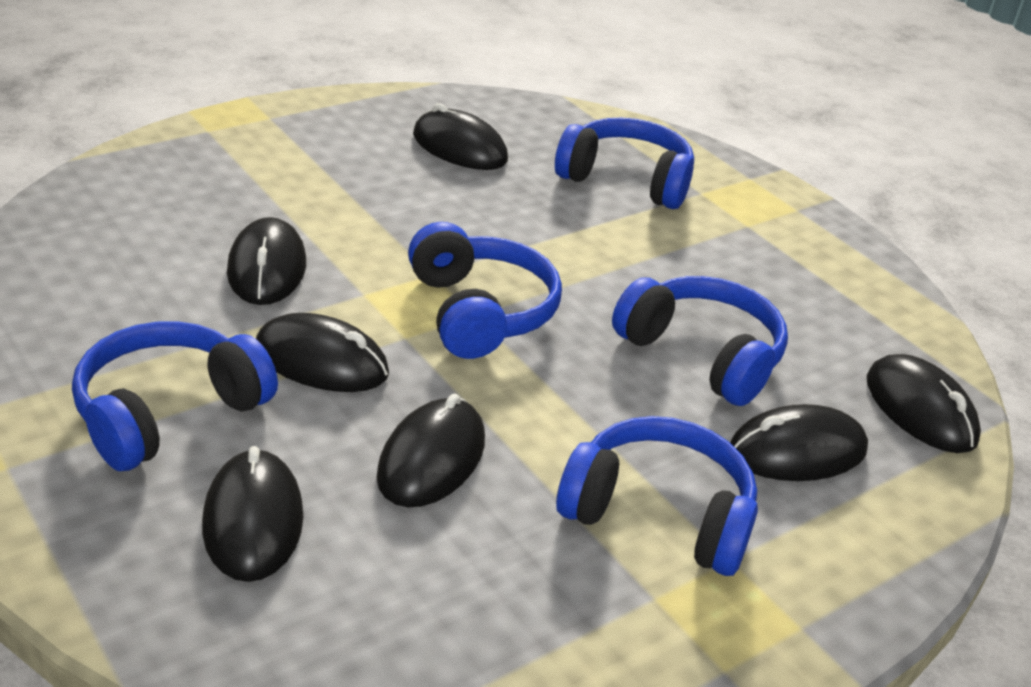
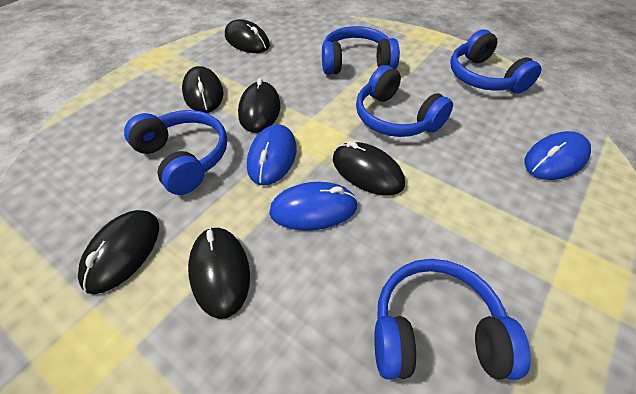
black mouse: 7 -> 6
blue mouse: 0 -> 3

